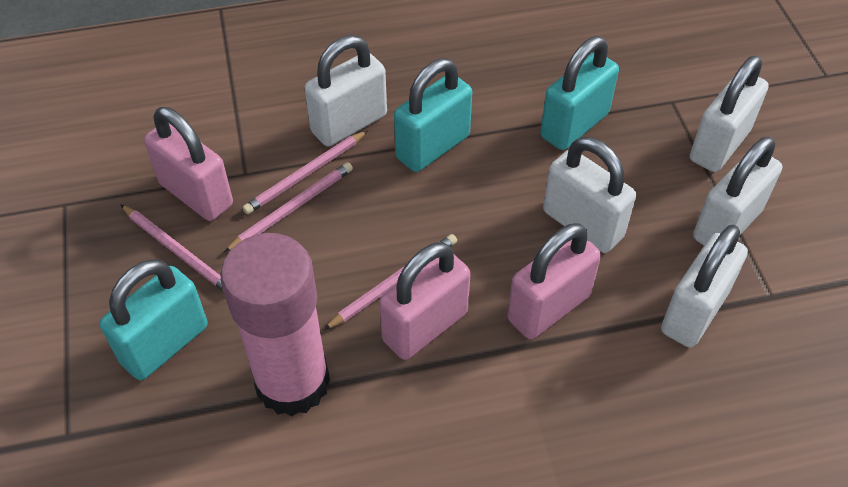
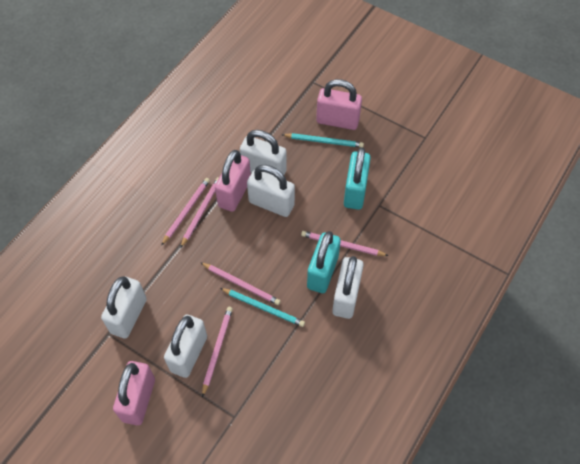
pink glue stick: 1 -> 0
pink pencil: 4 -> 5
turquoise padlock: 3 -> 2
turquoise pencil: 0 -> 2

